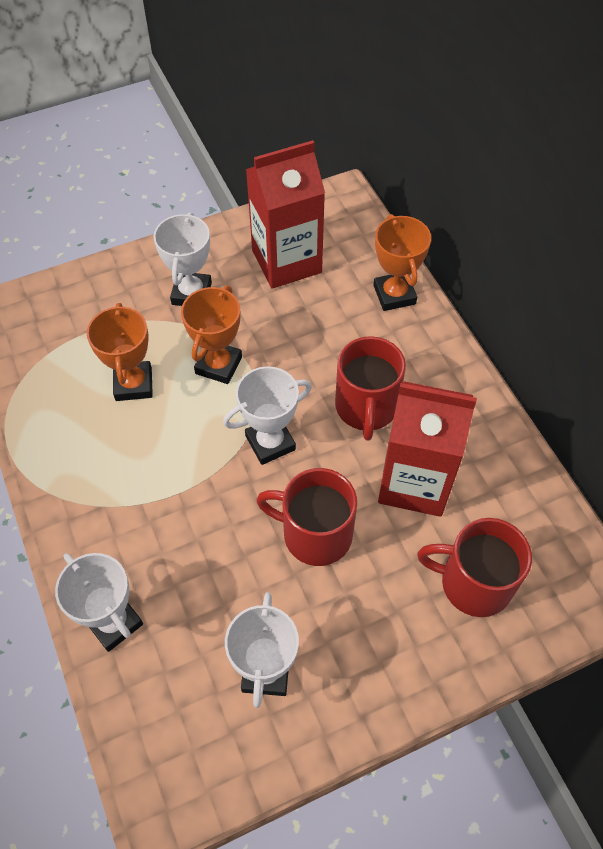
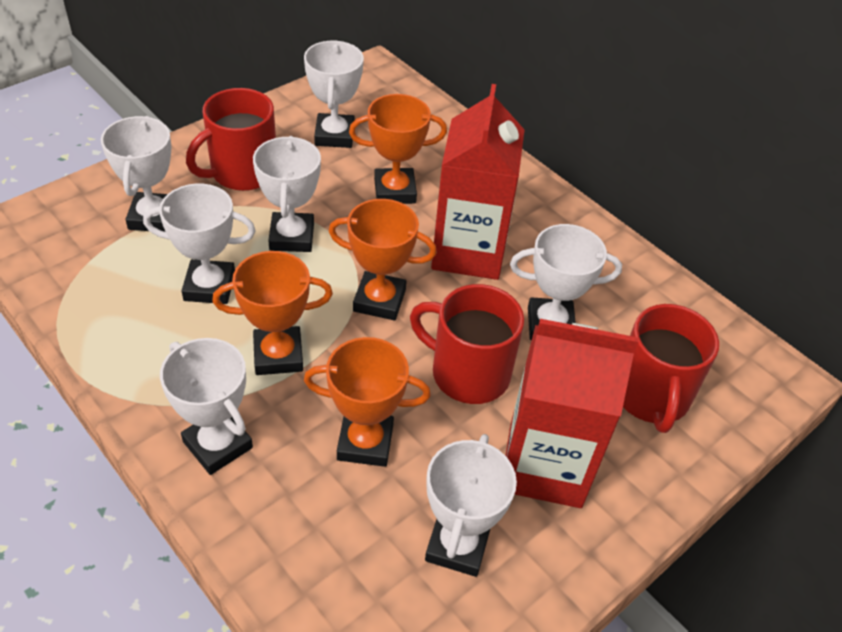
orange trophy: 3 -> 4
white trophy: 4 -> 7

